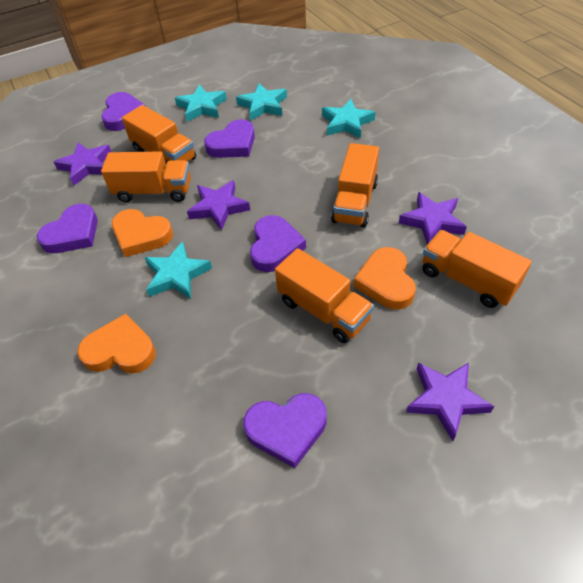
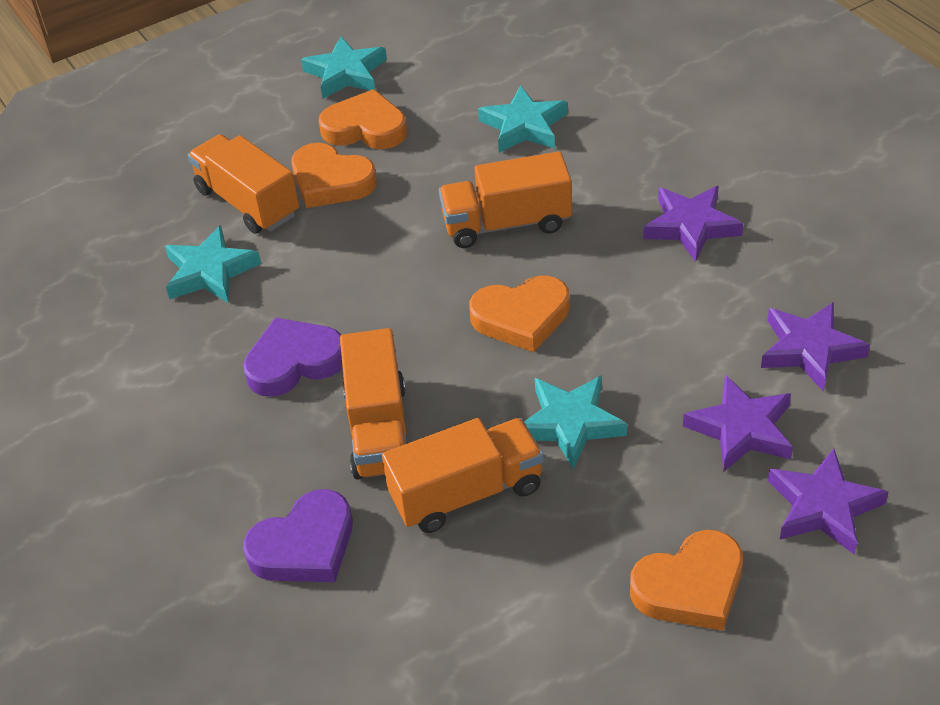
orange heart: 3 -> 4
orange truck: 5 -> 4
purple heart: 5 -> 2

